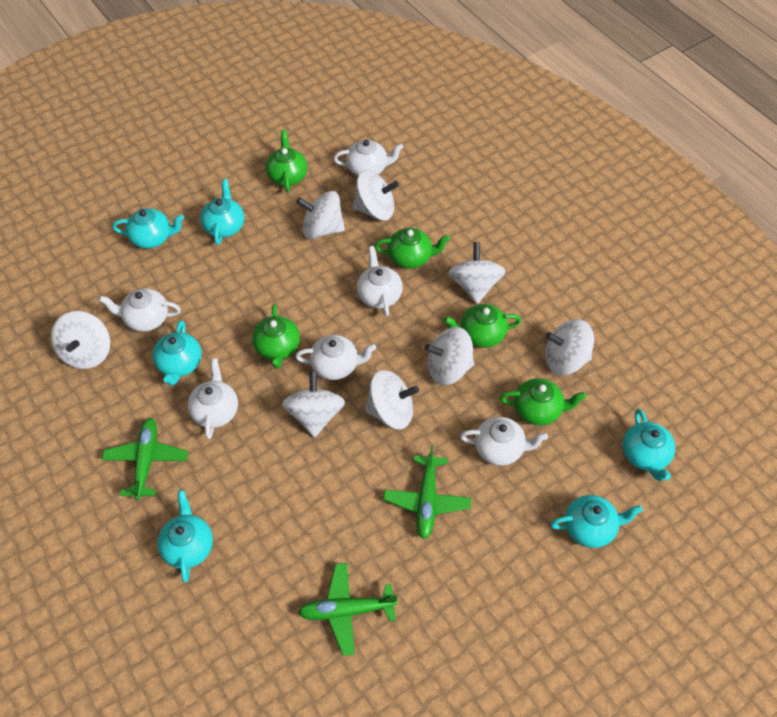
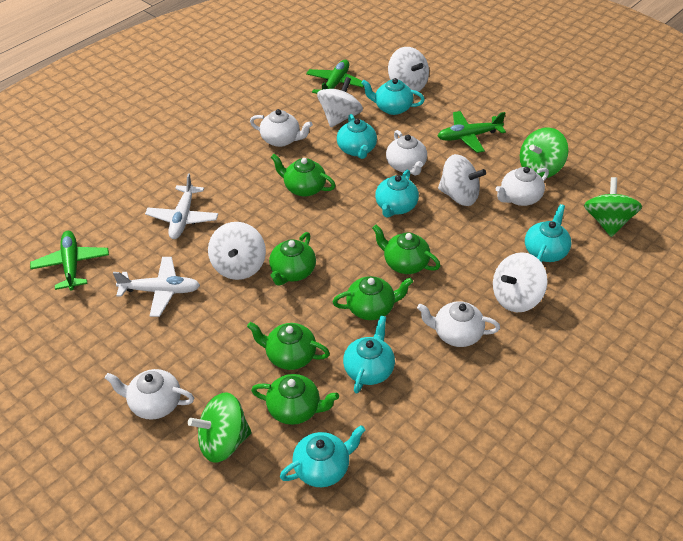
green spinning top: 0 -> 3
green teapot: 5 -> 6
white plane: 0 -> 2
white spinning top: 8 -> 5
white teapot: 6 -> 5

